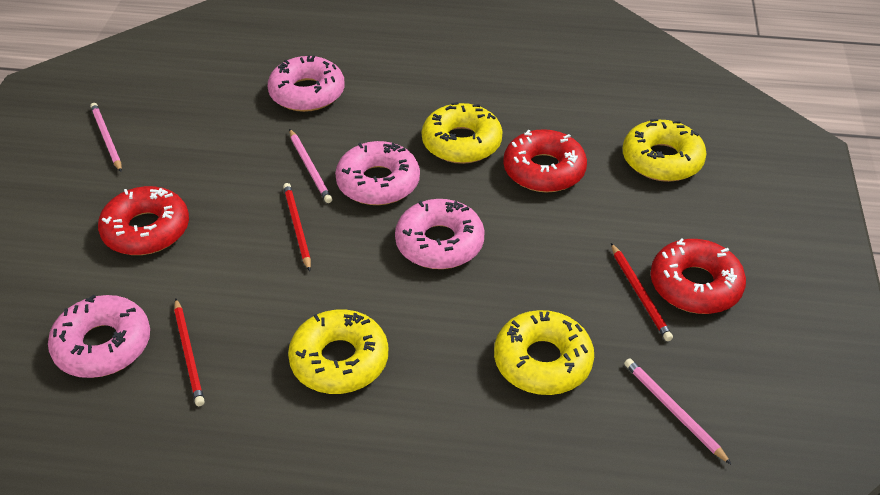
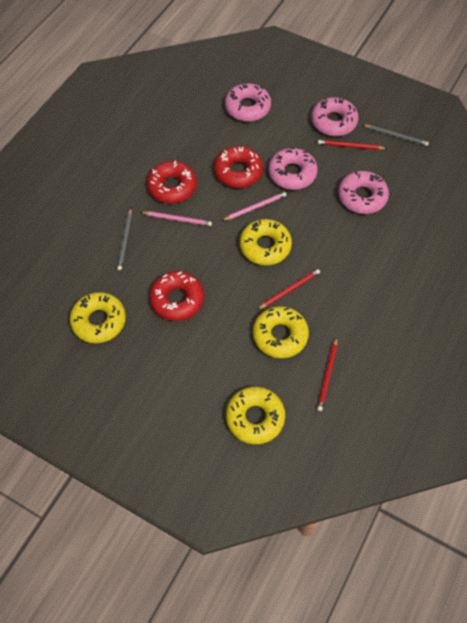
grey pencil: 0 -> 2
pink pencil: 3 -> 2

